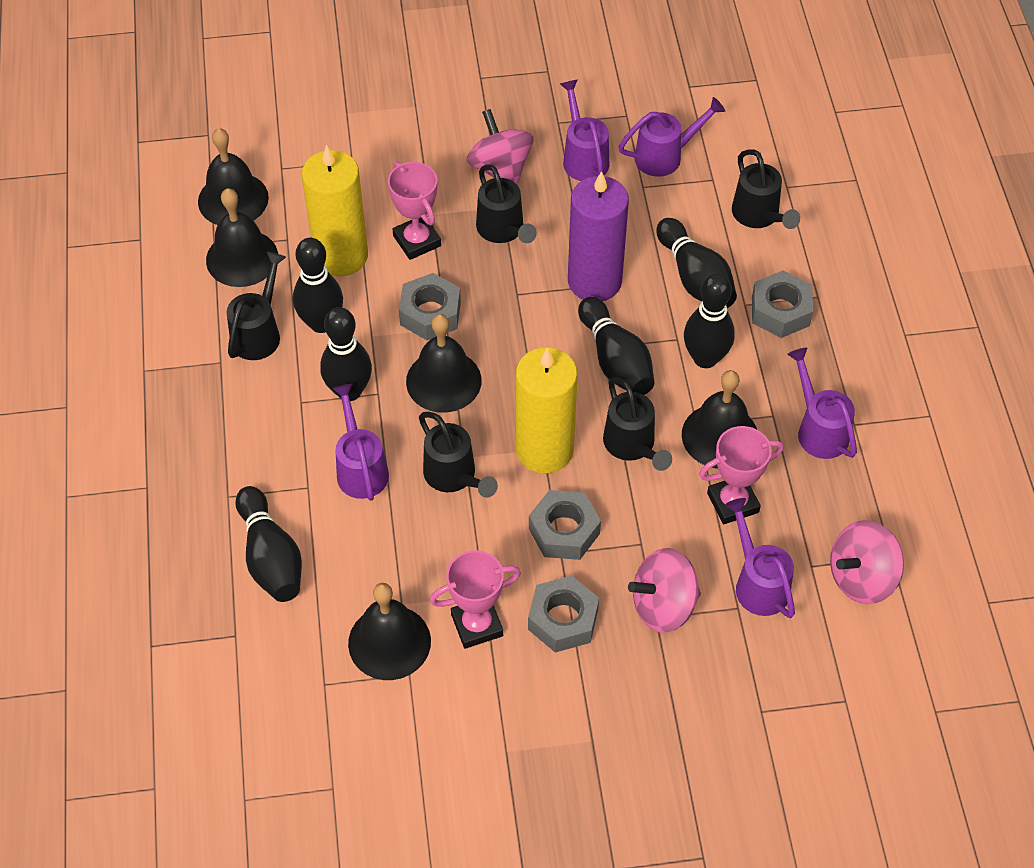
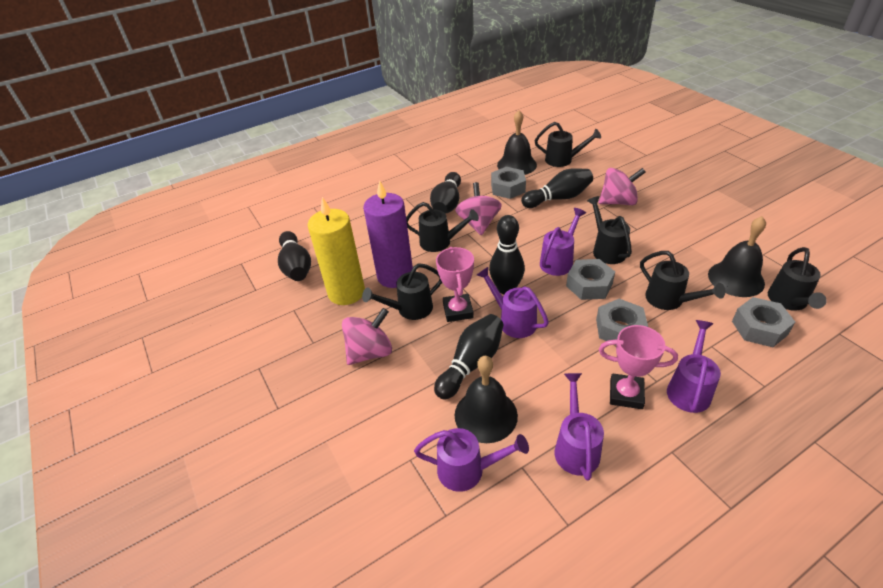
black bell: 5 -> 3
black bowling pin: 6 -> 5
black watering can: 5 -> 6
pink trophy: 3 -> 2
yellow candle: 2 -> 1

